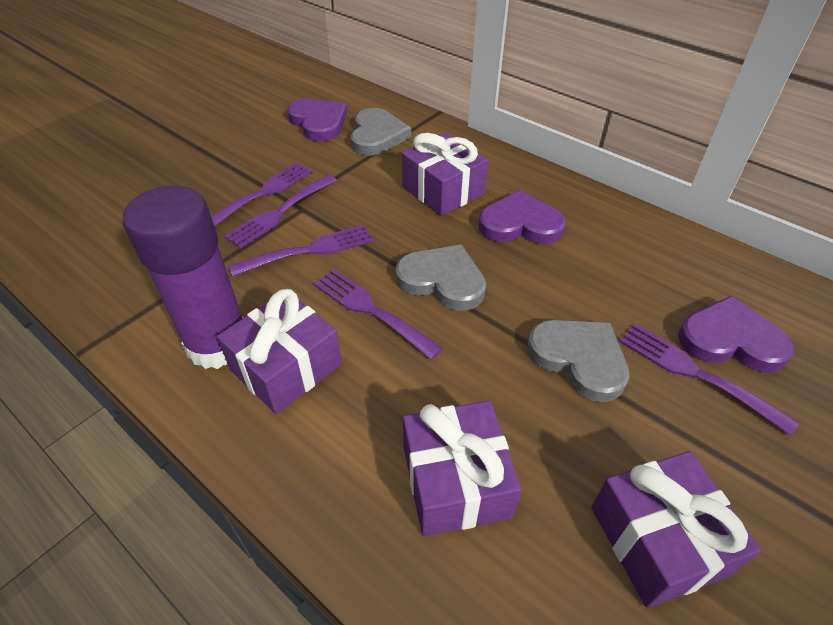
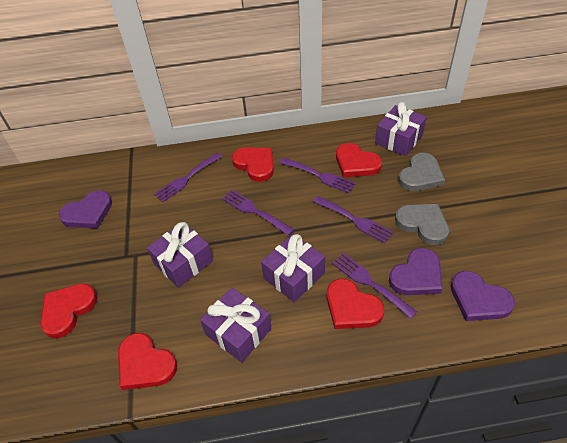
grey heart: 3 -> 2
purple glue stick: 1 -> 0
red heart: 0 -> 5

